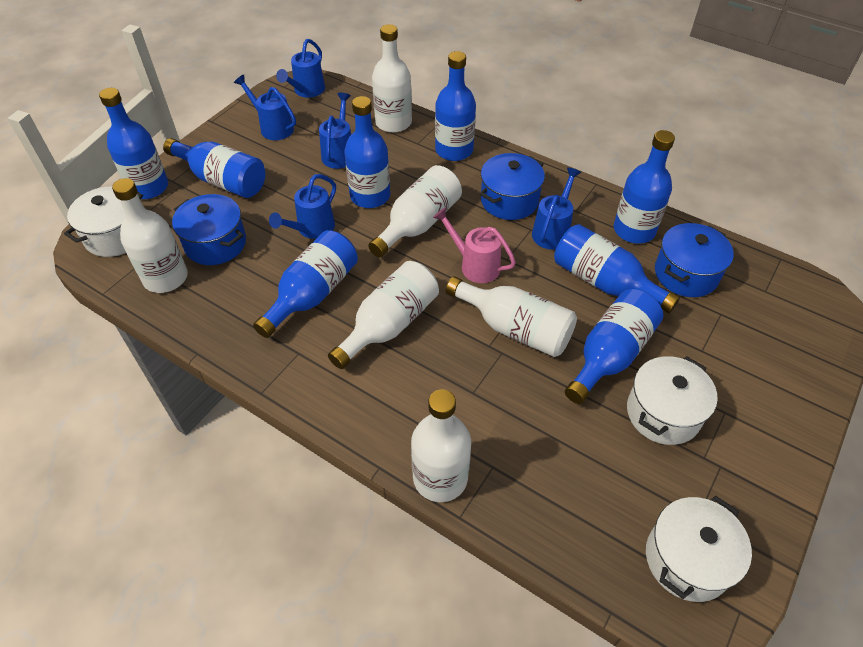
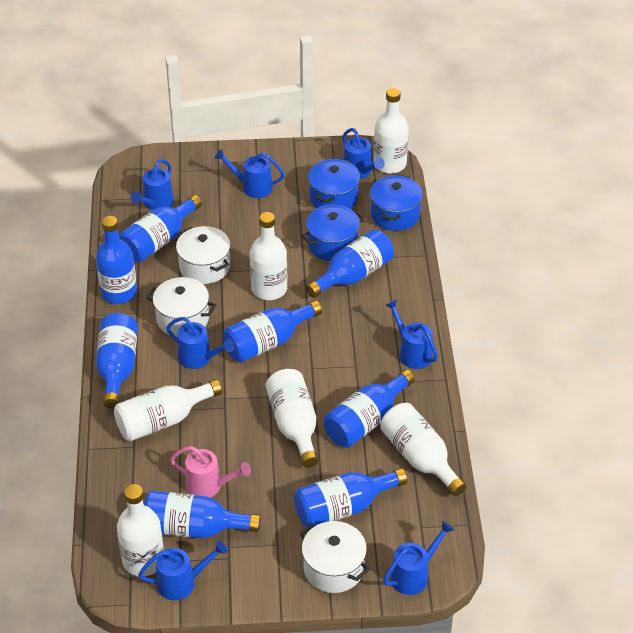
blue watering can: 5 -> 7

